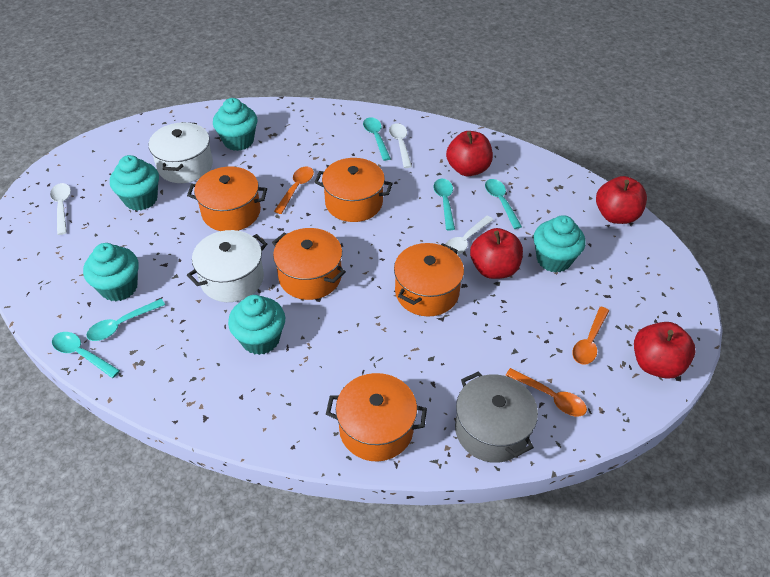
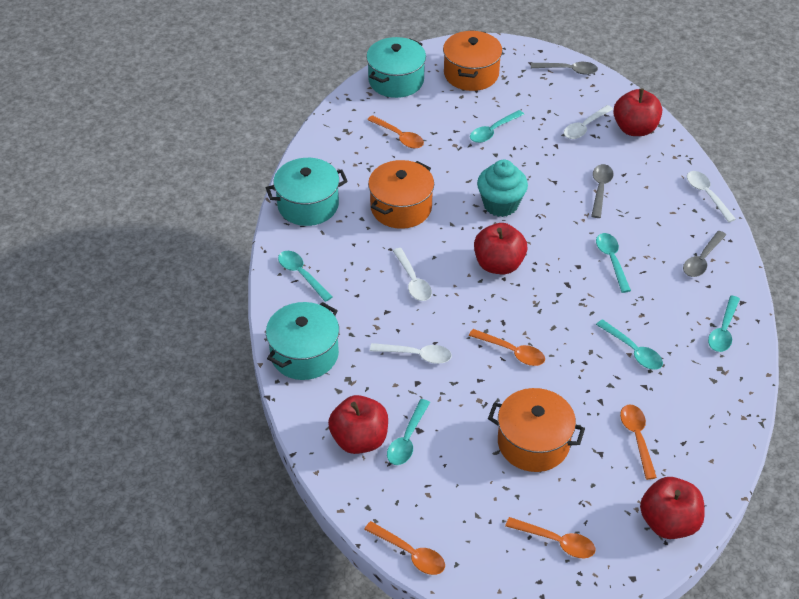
grey pot: 1 -> 0
grey spoon: 0 -> 3
orange pot: 5 -> 3
orange spoon: 3 -> 5
turquoise cupcake: 5 -> 1
turquoise pot: 0 -> 3
turquoise spoon: 5 -> 6
white pot: 2 -> 0
white spoon: 3 -> 4

